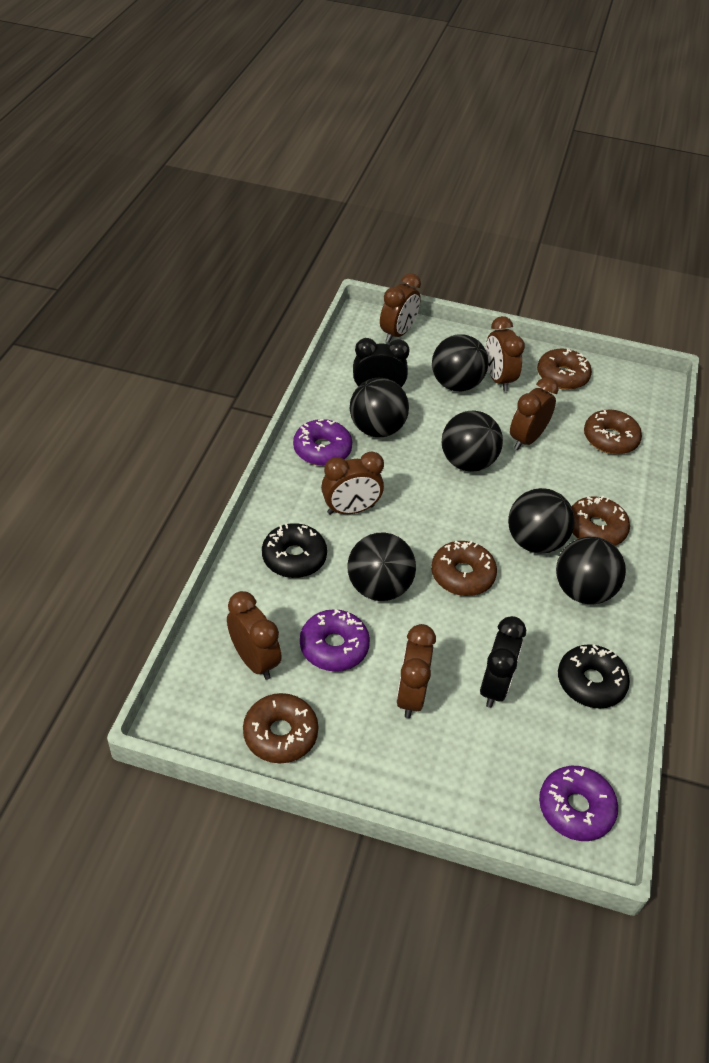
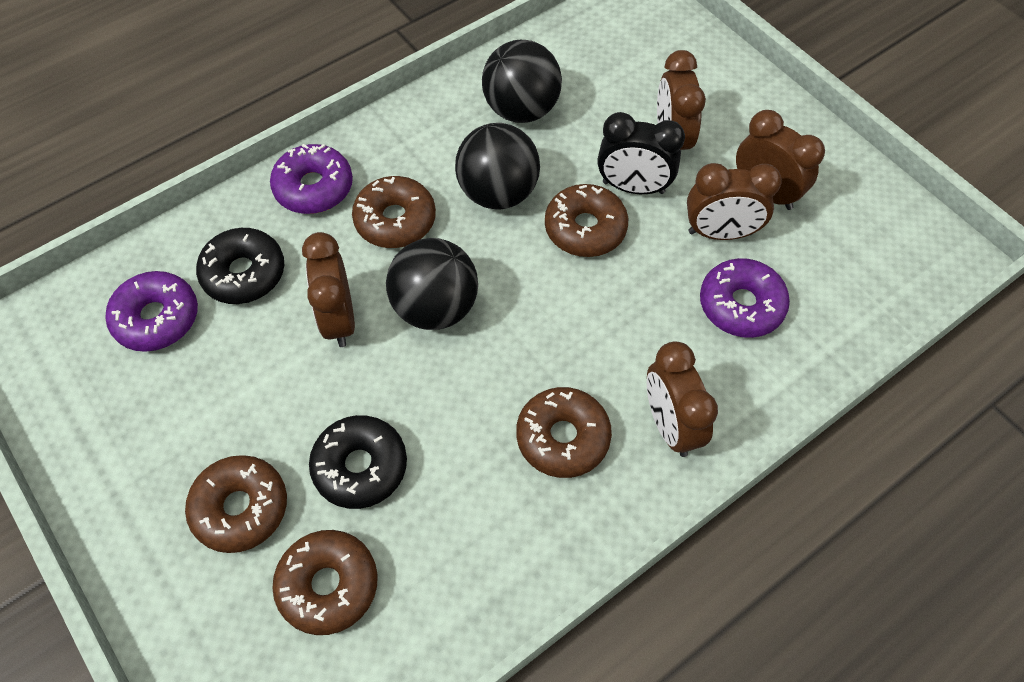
black ball: 6 -> 3
black clock: 2 -> 1
brown clock: 6 -> 5

